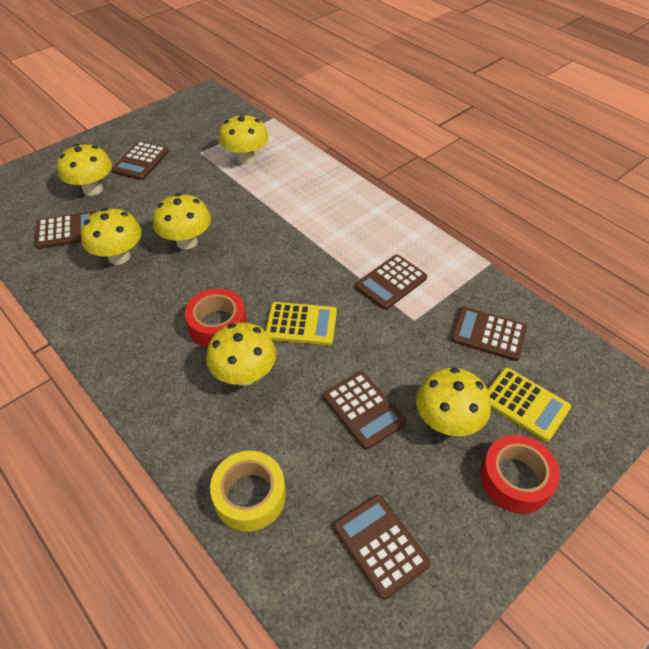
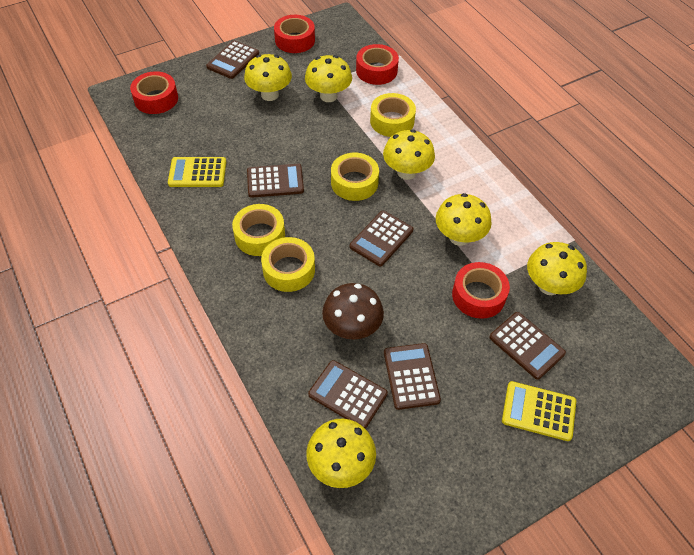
brown mushroom: 0 -> 1
red tape: 2 -> 4
yellow tape: 1 -> 4

